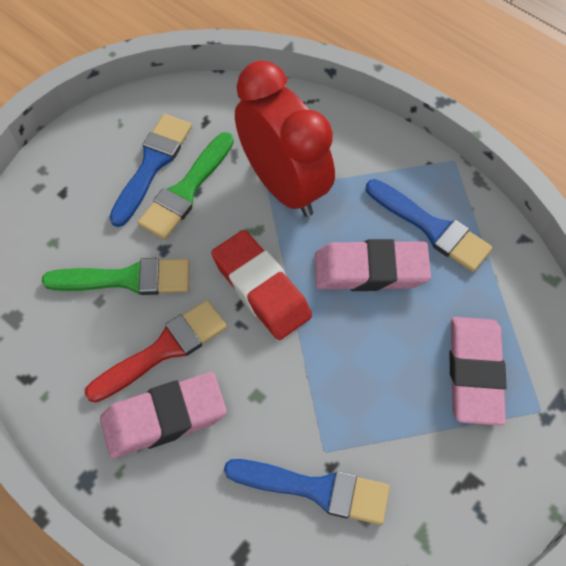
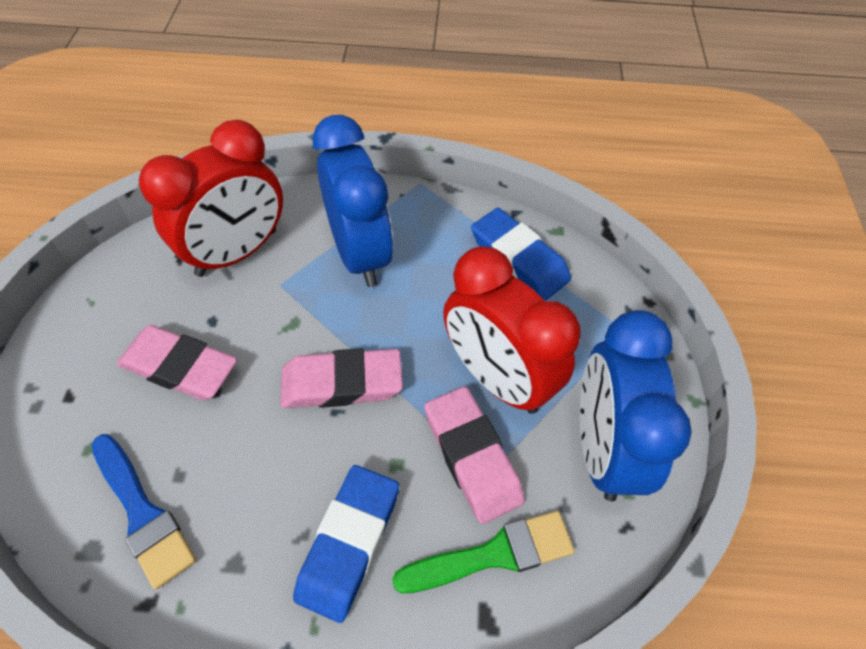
blue brush: 3 -> 1
blue clock: 0 -> 2
blue eraser: 0 -> 2
green brush: 2 -> 1
red brush: 1 -> 0
red clock: 1 -> 2
red eraser: 1 -> 0

